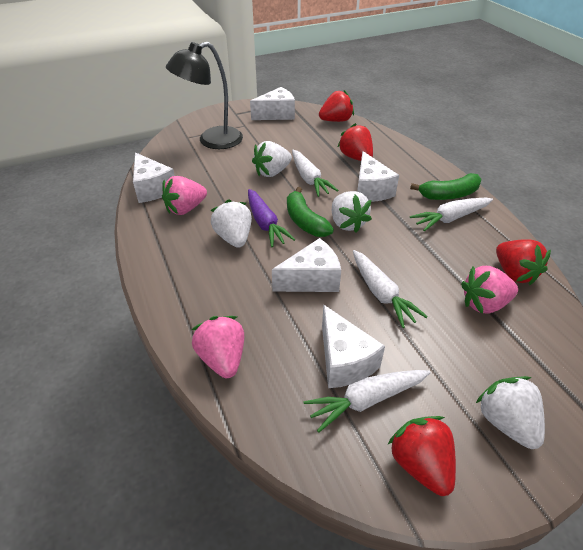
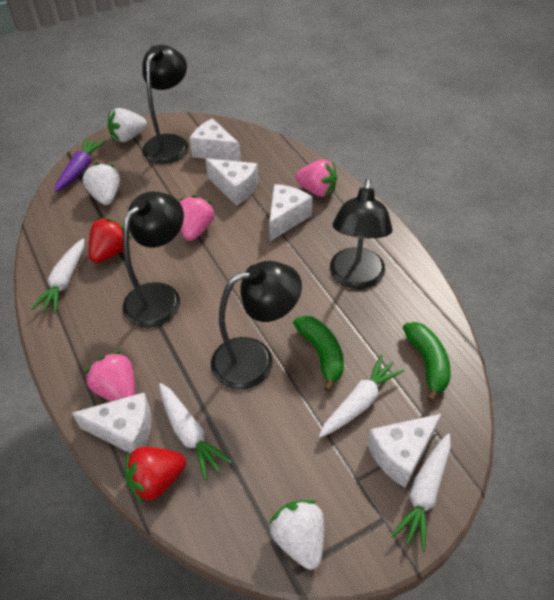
black lamp: 1 -> 4
red strawberry: 4 -> 2
white strawberry: 4 -> 3

